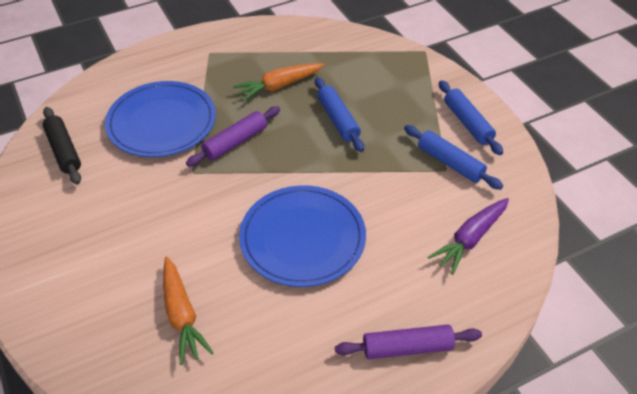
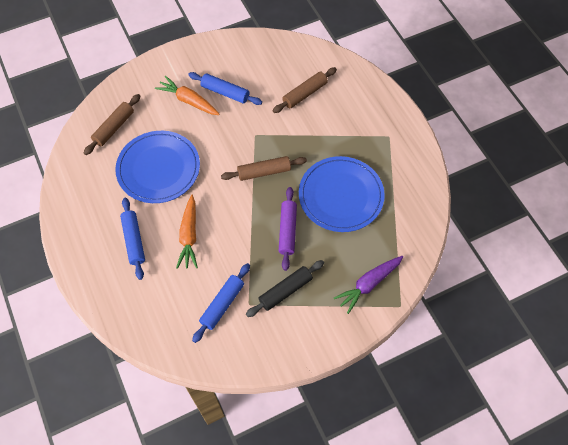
brown rolling pin: 0 -> 3
purple rolling pin: 2 -> 1

